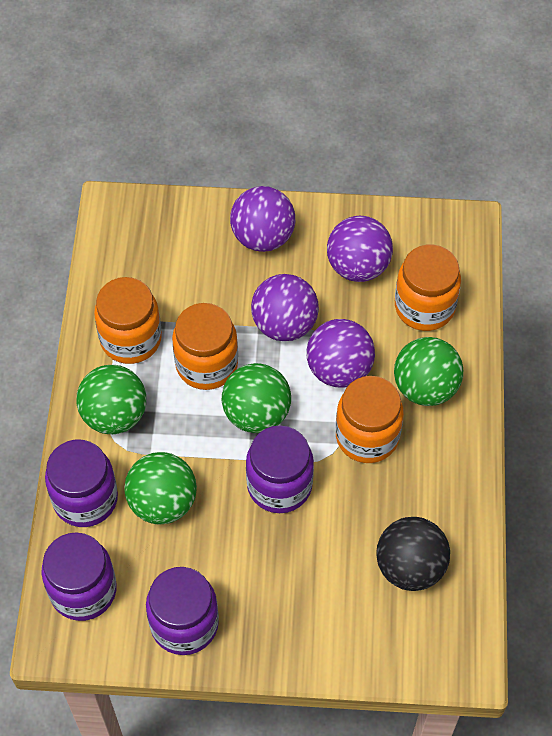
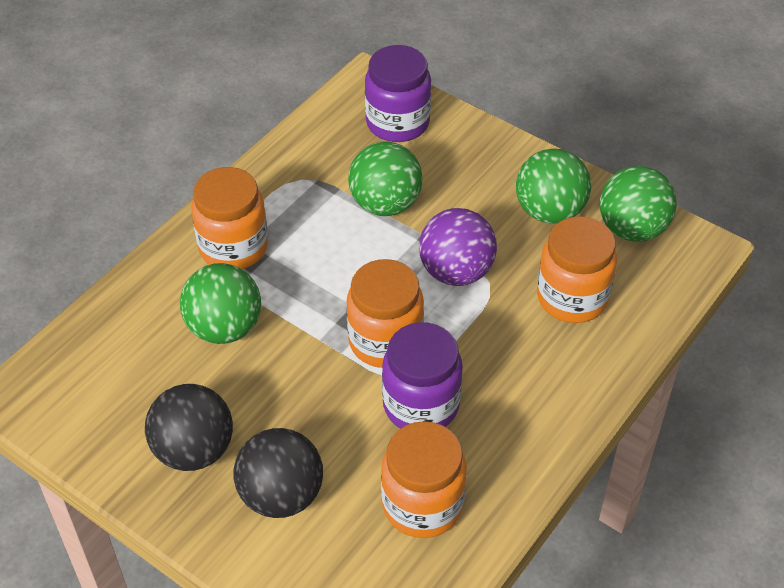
black ball: 1 -> 2
purple ball: 4 -> 1
purple jar: 4 -> 2

